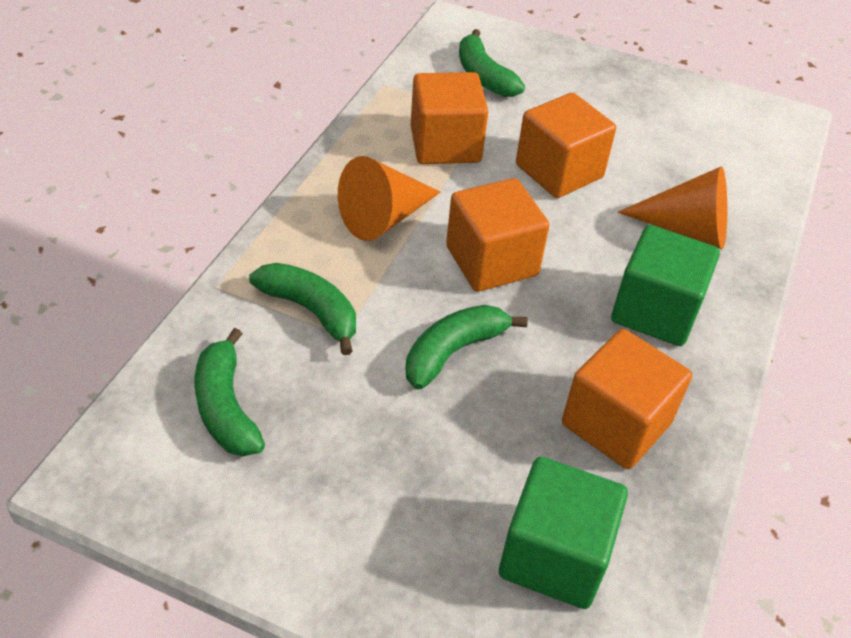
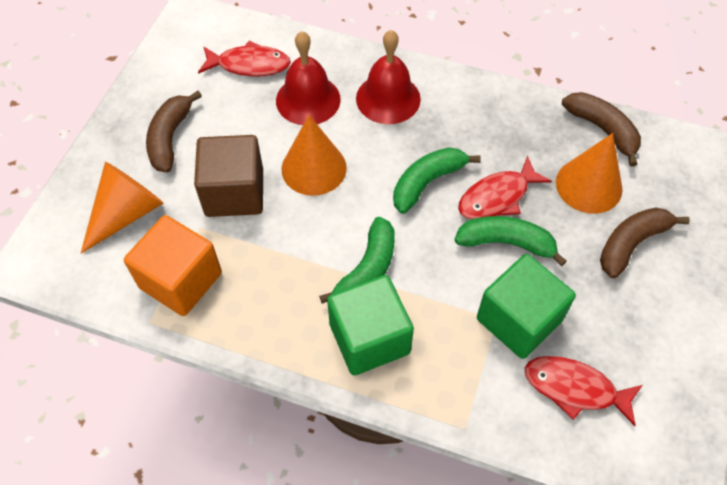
brown banana: 0 -> 3
brown cube: 0 -> 1
green banana: 4 -> 3
orange cone: 2 -> 3
orange cube: 4 -> 1
red bell: 0 -> 2
red fish: 0 -> 3

